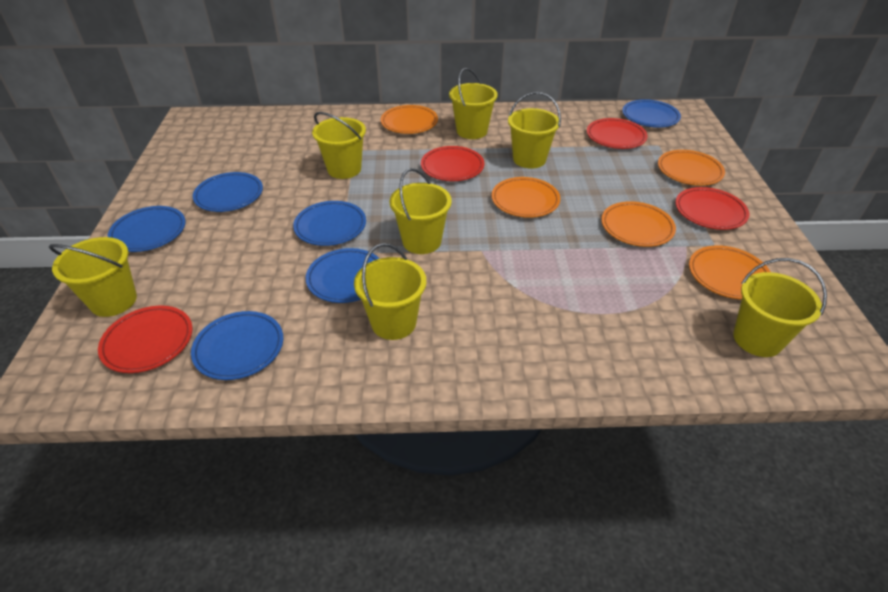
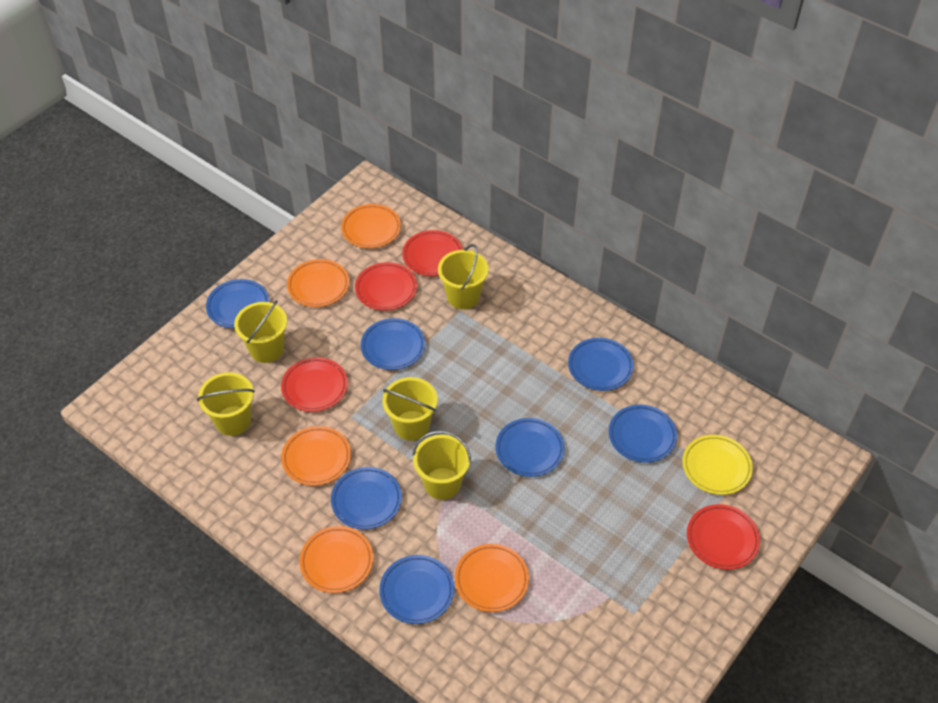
blue plate: 6 -> 7
yellow bucket: 7 -> 5
yellow plate: 0 -> 1

